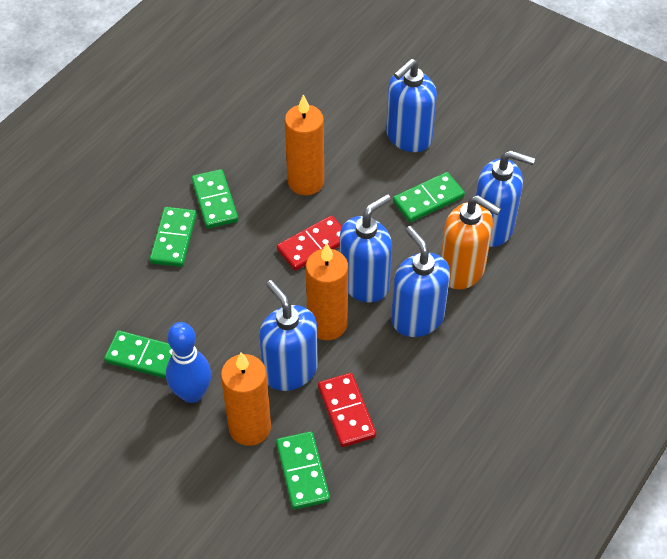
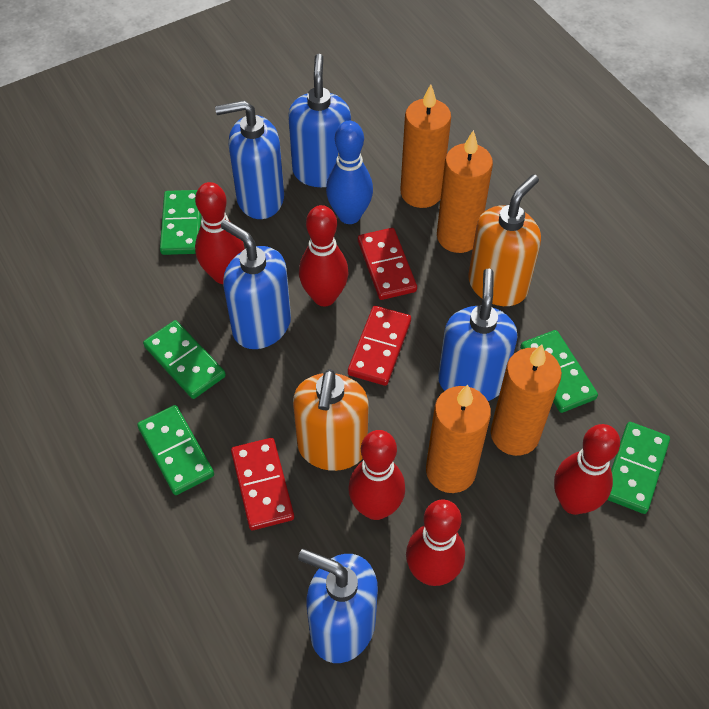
orange candle: 3 -> 4
orange soap dispenser: 1 -> 2
red bowling pin: 0 -> 5
red domino: 2 -> 3

